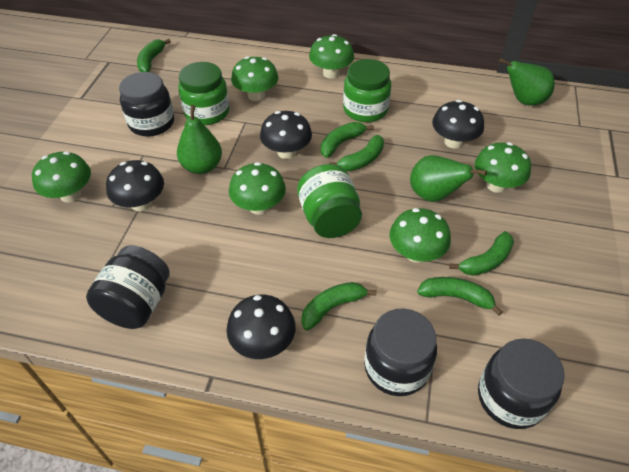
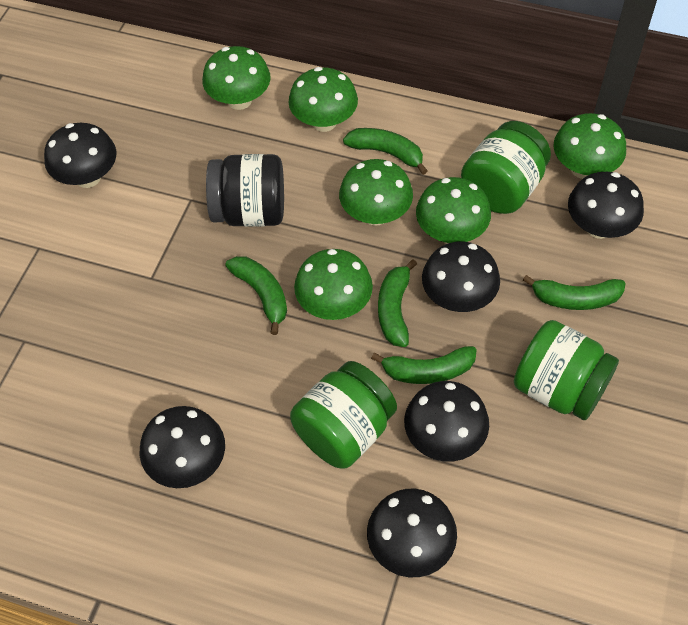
black jar: 4 -> 1
black mushroom: 4 -> 6
green banana: 6 -> 5
green pear: 3 -> 0

